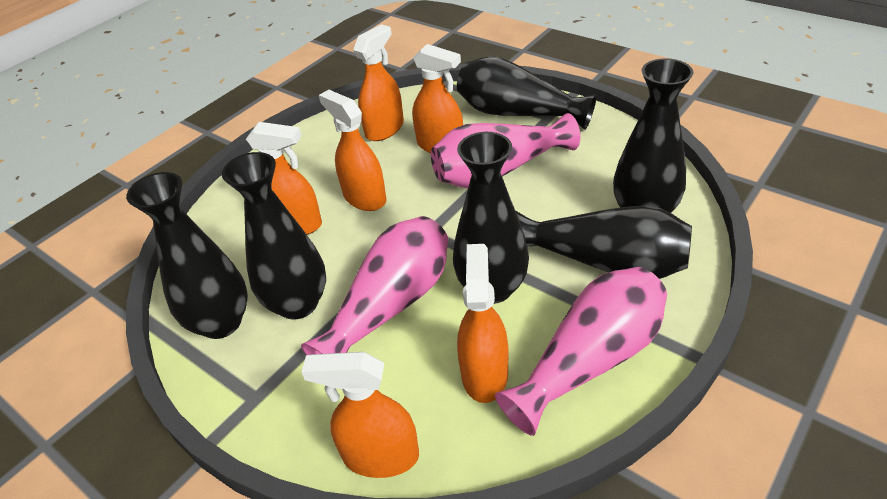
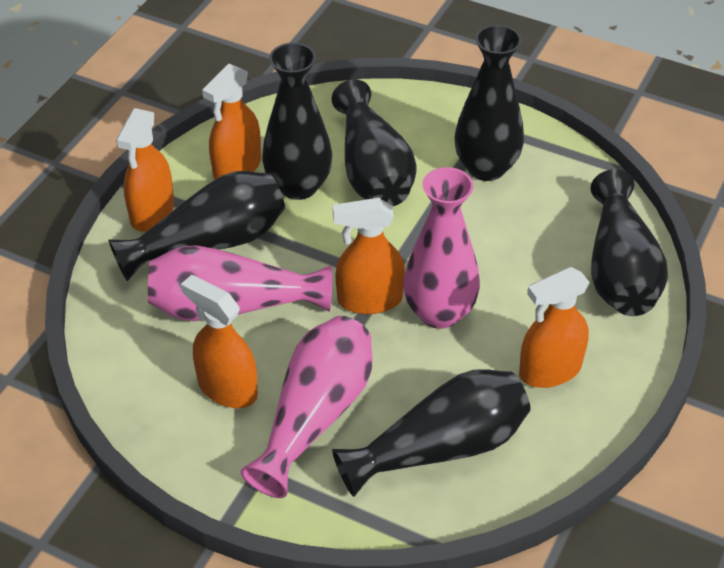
orange spray bottle: 6 -> 5

